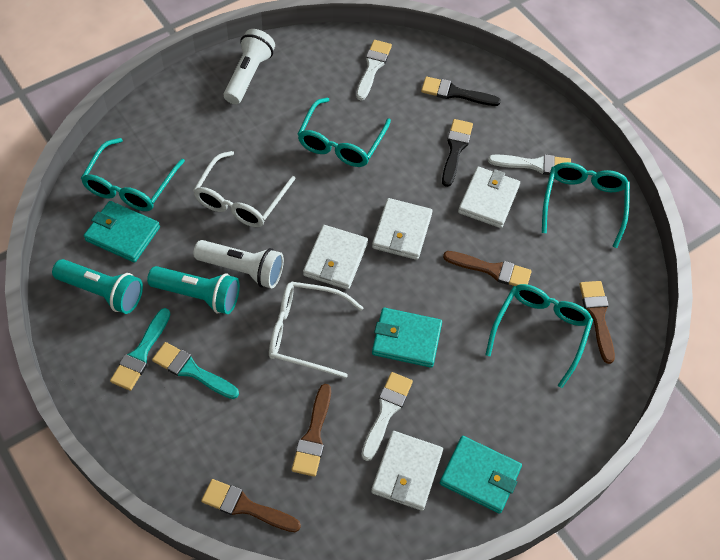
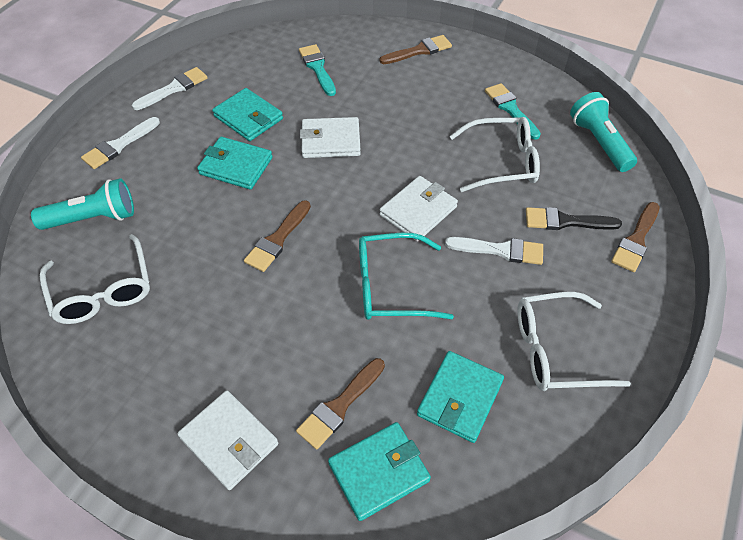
black brush: 2 -> 1
turquoise glasses: 4 -> 1
turquoise wallet: 3 -> 4
white flashlight: 2 -> 0
white glasses: 2 -> 3
white wallet: 4 -> 3

